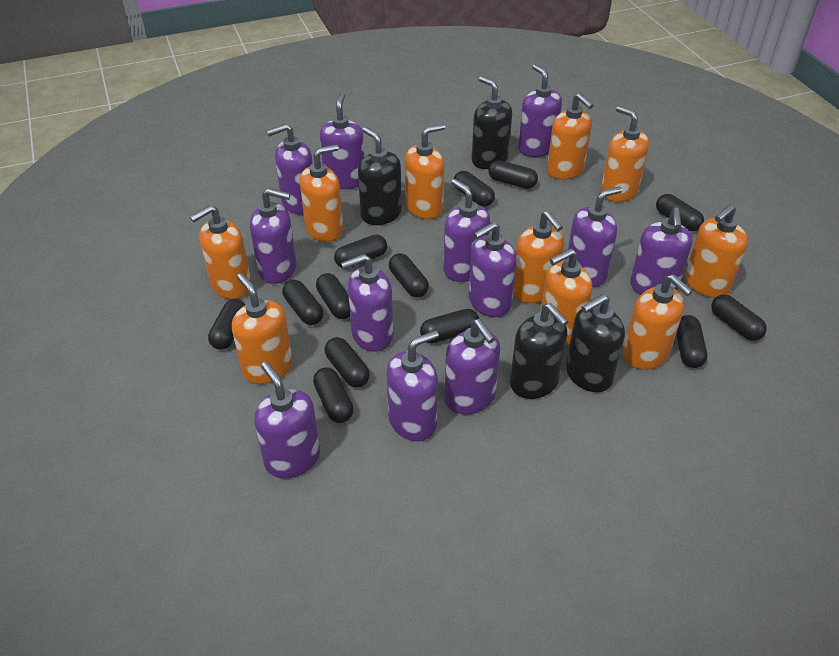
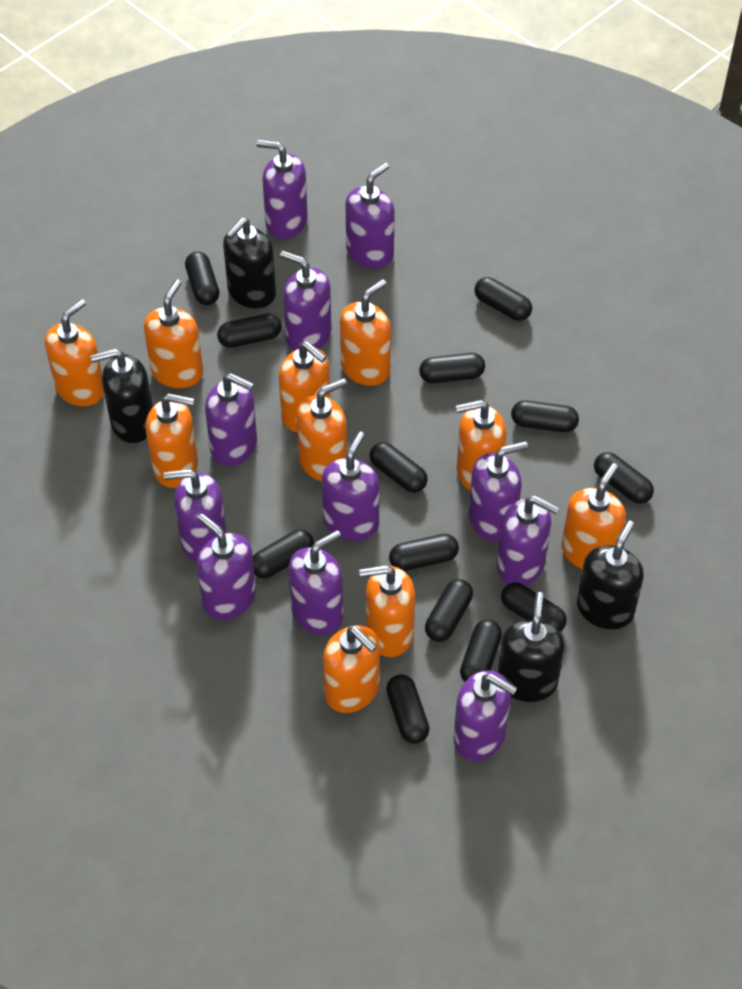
purple soap dispenser: 12 -> 11

